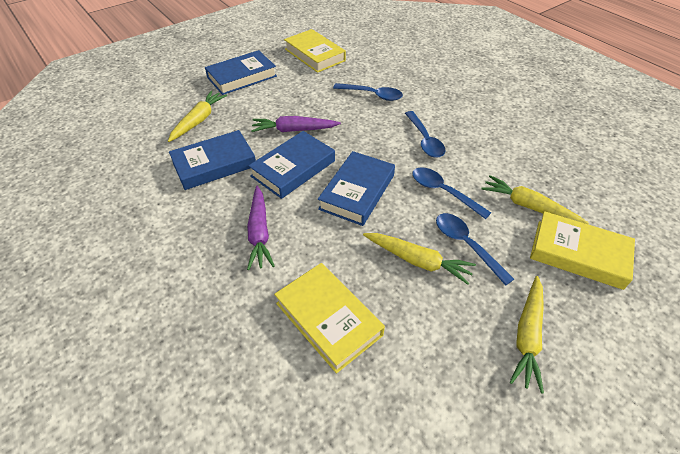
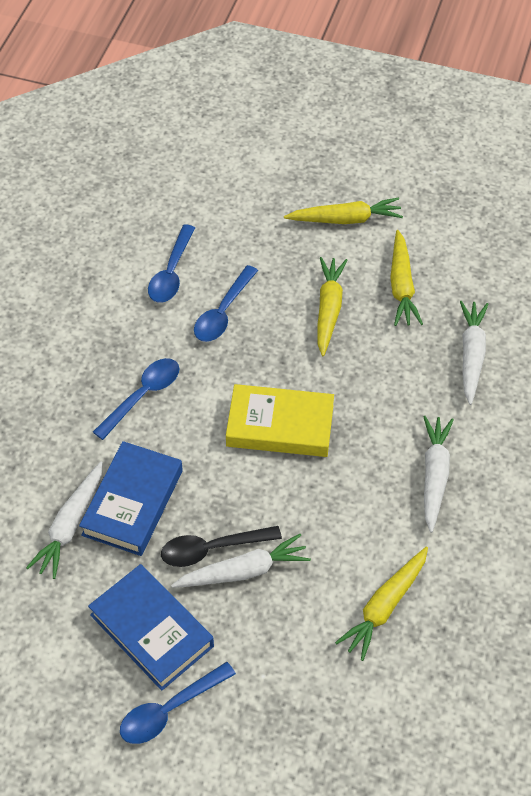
black spoon: 0 -> 1
blue book: 4 -> 2
purple carrot: 2 -> 0
white carrot: 0 -> 4
yellow book: 3 -> 1

